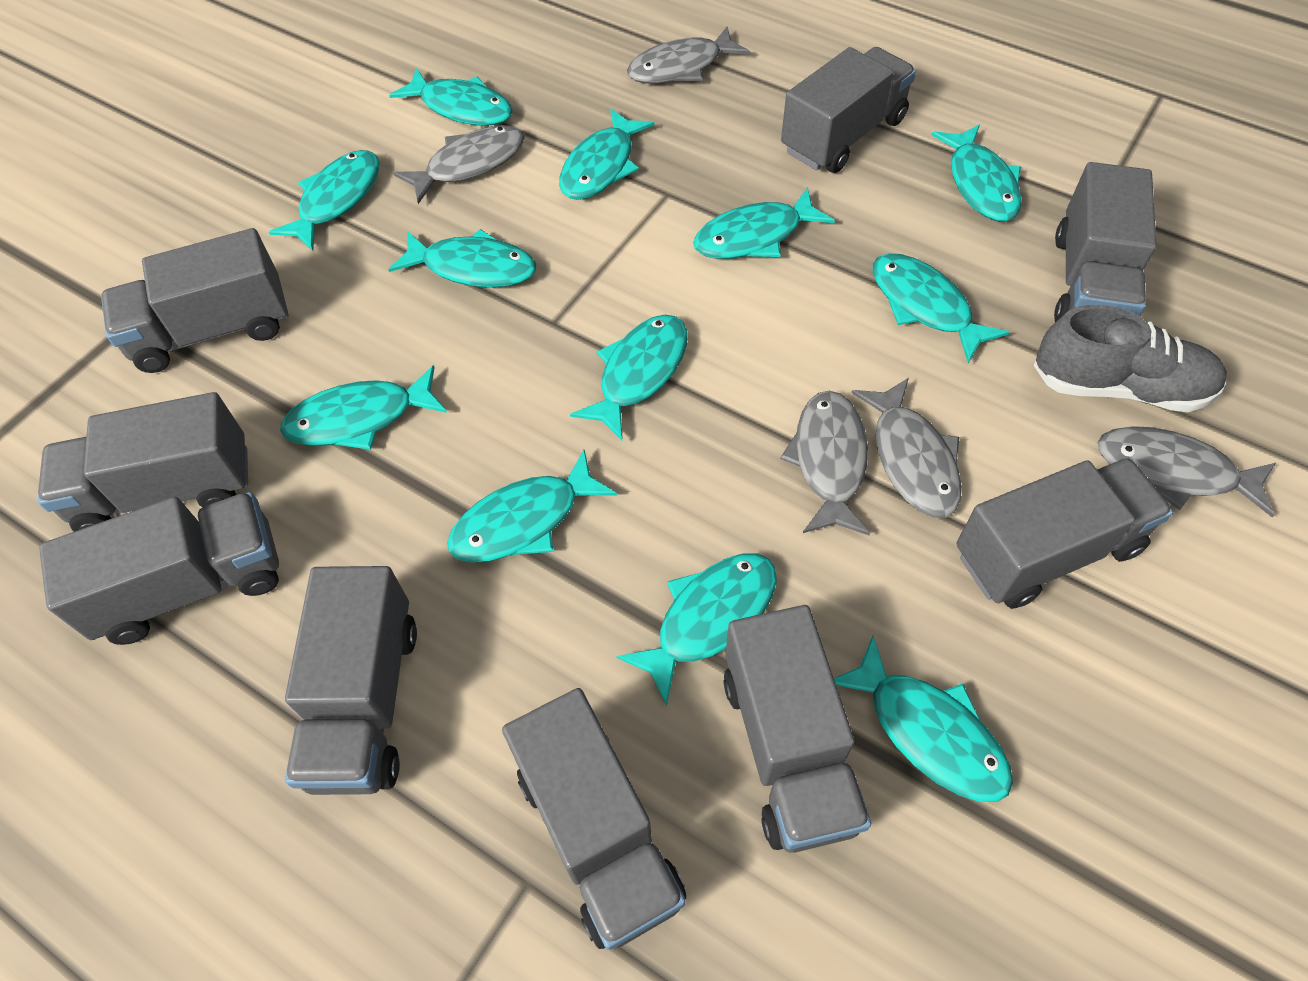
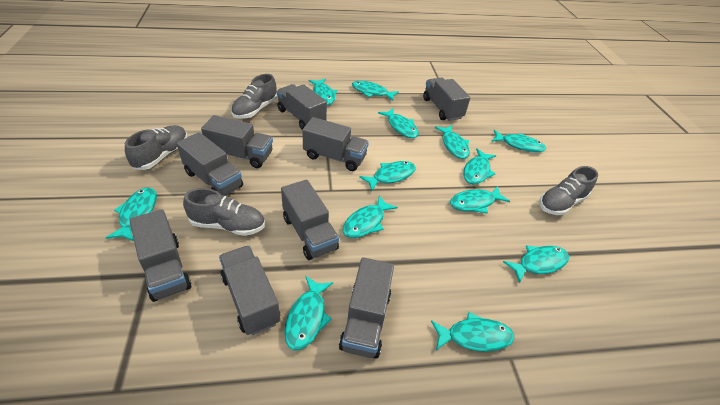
grey fish: 5 -> 0
grey shoe: 1 -> 4
turquoise fish: 12 -> 13

